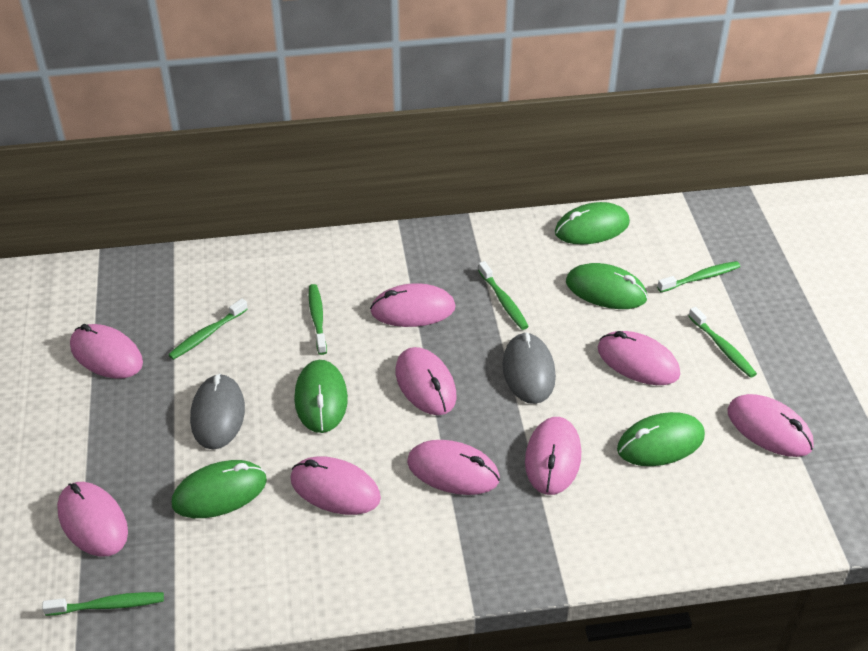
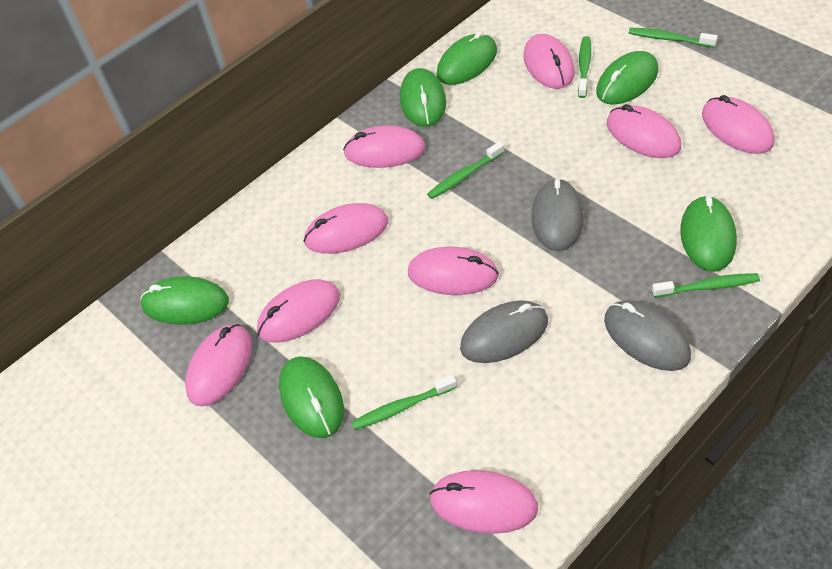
green mouse: 5 -> 6
green toothbrush: 6 -> 5
grey mouse: 2 -> 3

